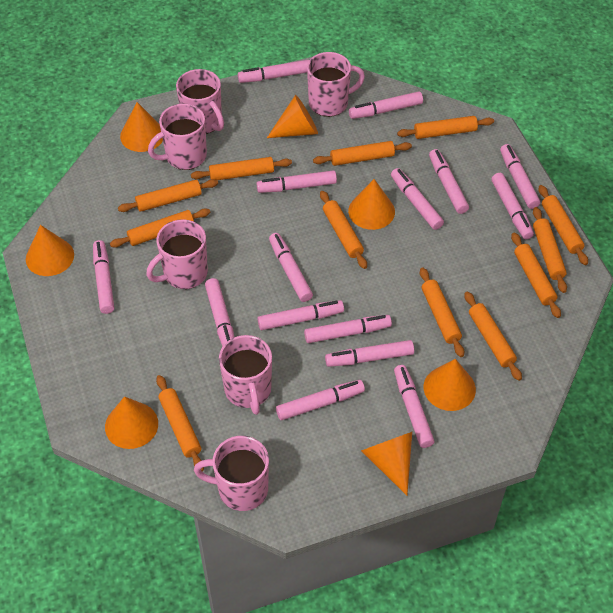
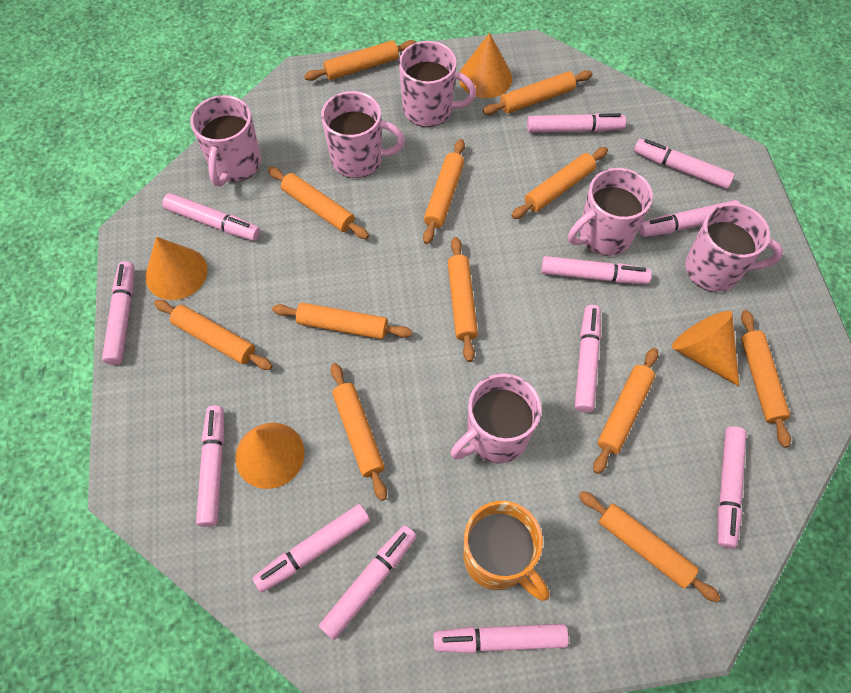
orange cone: 7 -> 4
orange mug: 0 -> 1
pink marker: 15 -> 12

